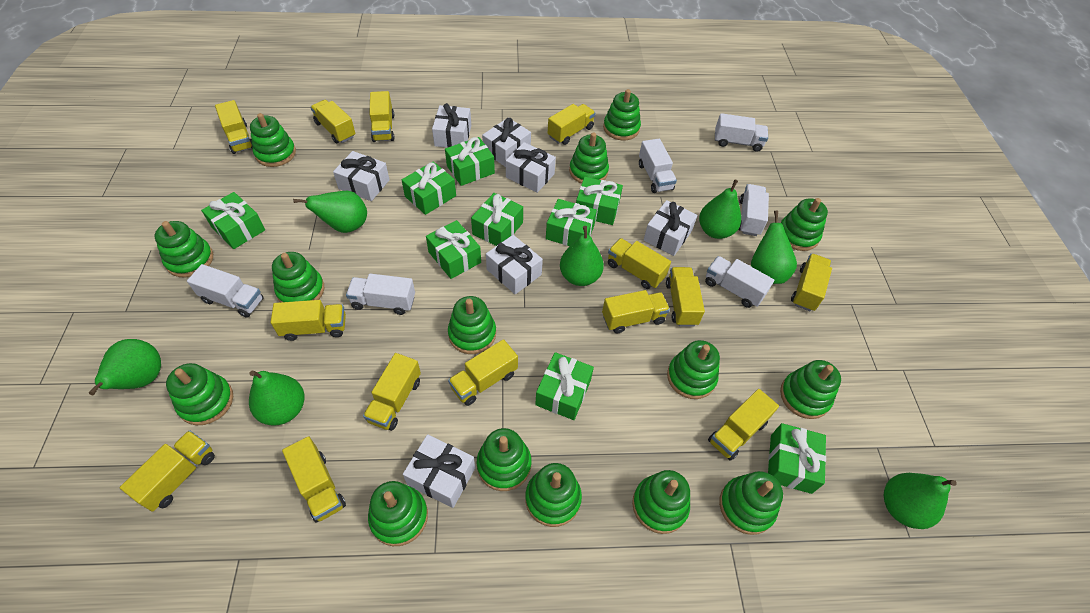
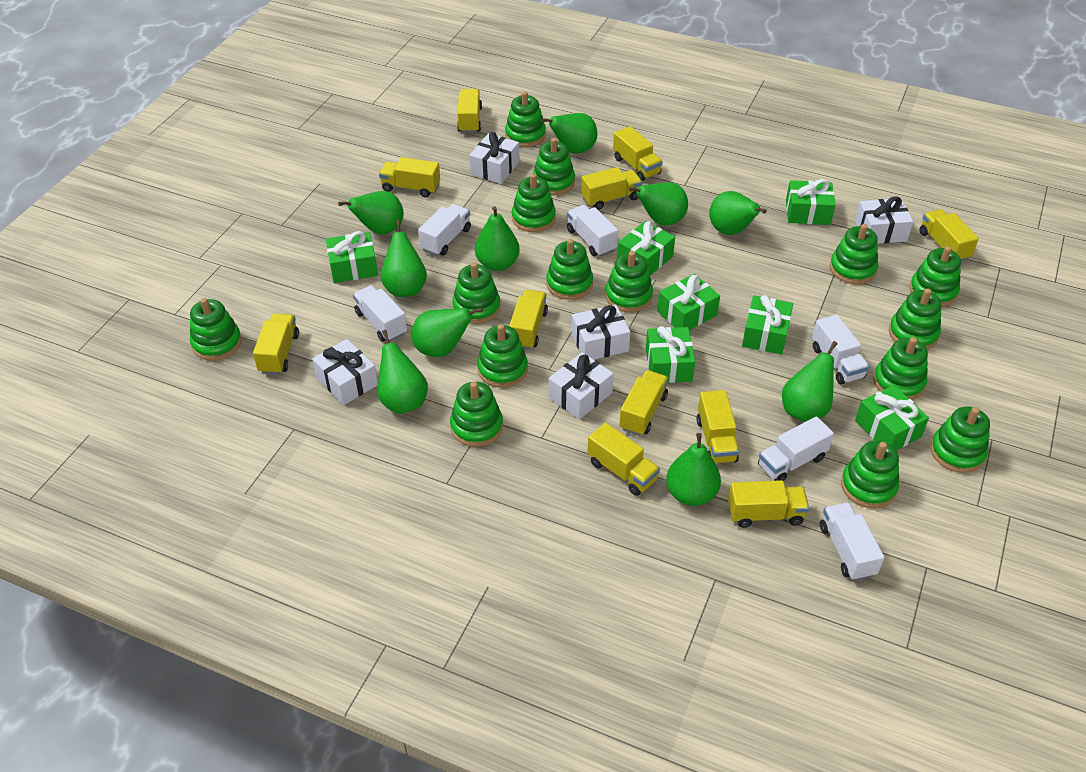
green gift: 9 -> 7
green pear: 7 -> 10
white gift: 7 -> 5
yellow truck: 14 -> 11

